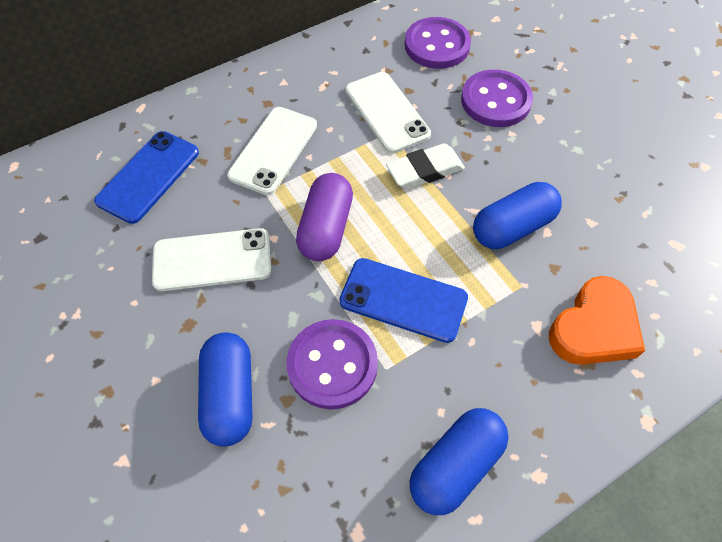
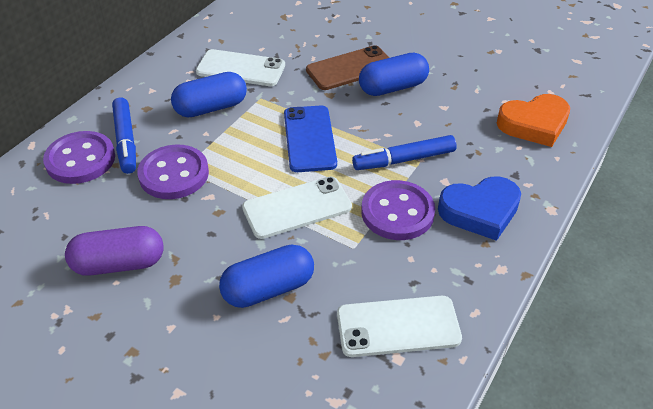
blue heart: 0 -> 1
blue marker: 0 -> 2
blue phone: 2 -> 1
brown phone: 0 -> 1
white eraser: 1 -> 0

